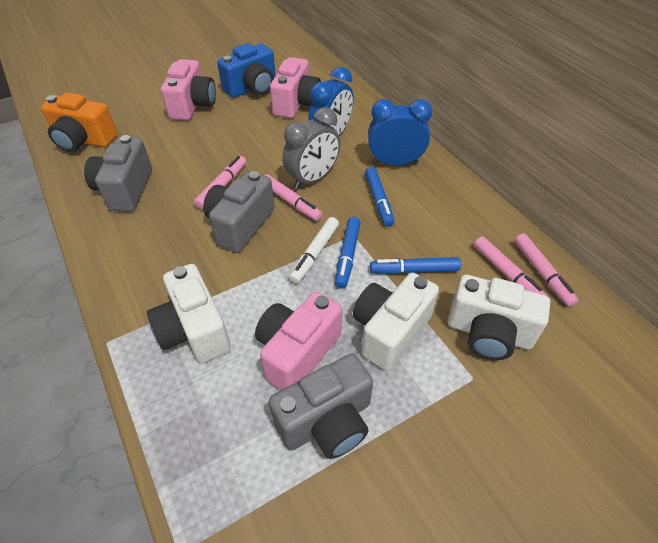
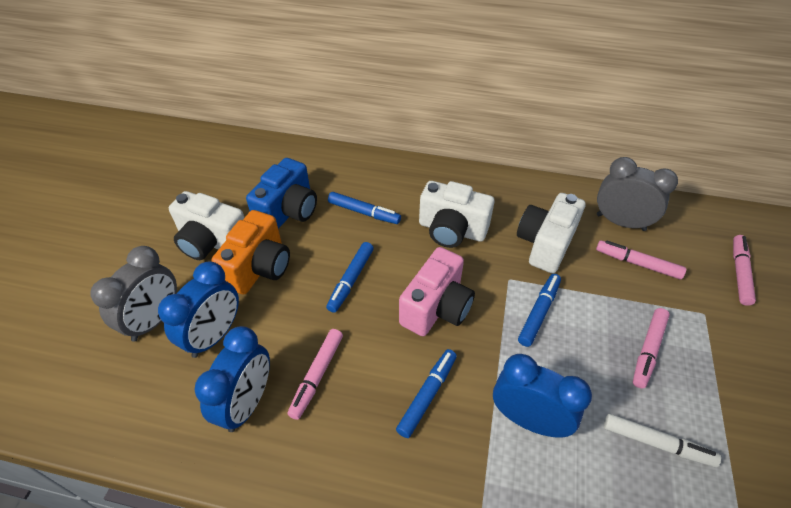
blue clock: 2 -> 3
blue marker: 3 -> 4
grey camera: 3 -> 0
grey clock: 1 -> 2
pink camera: 3 -> 1

